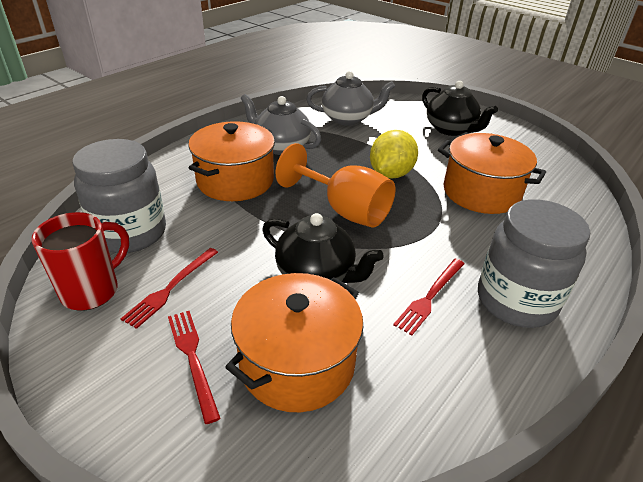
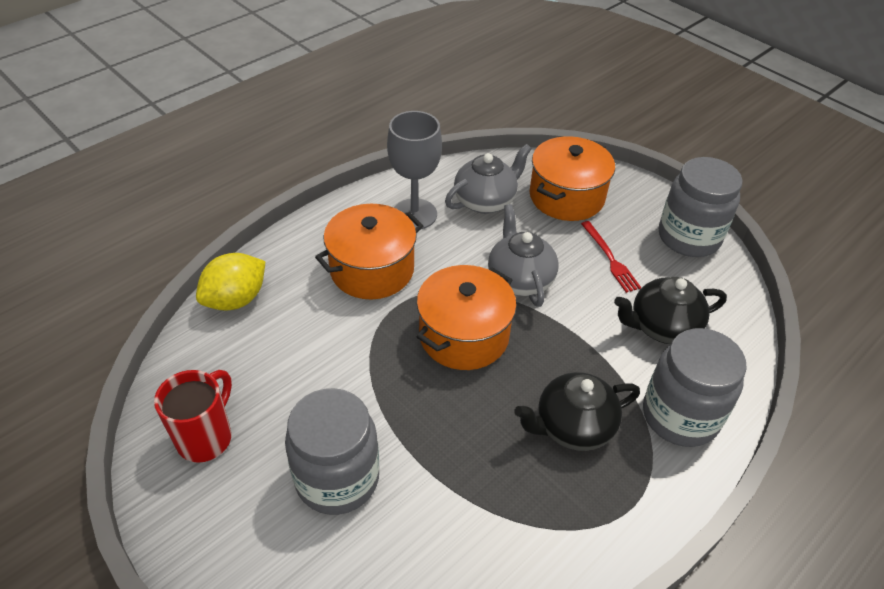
grey goblet: 0 -> 1
grey jar: 2 -> 3
orange goblet: 1 -> 0
red fork: 3 -> 1

